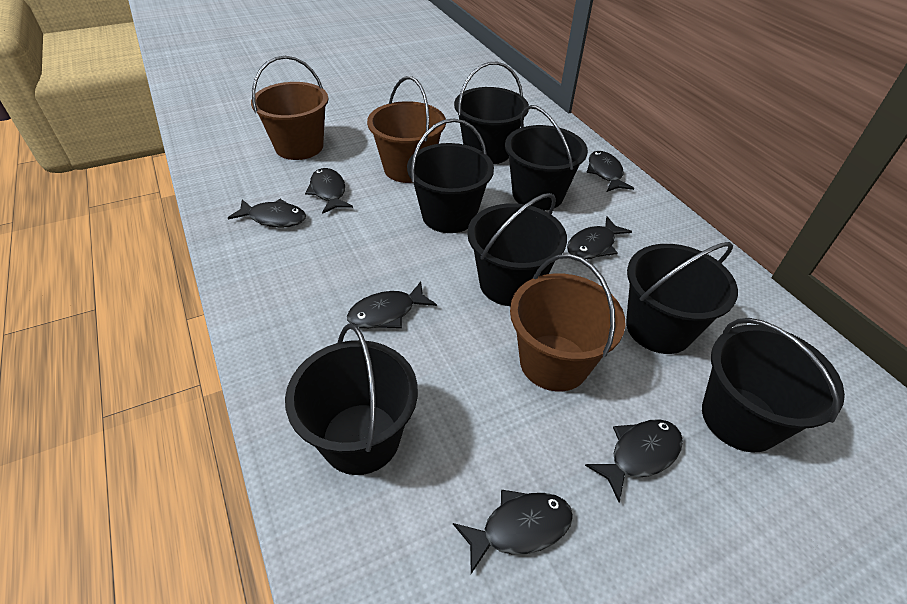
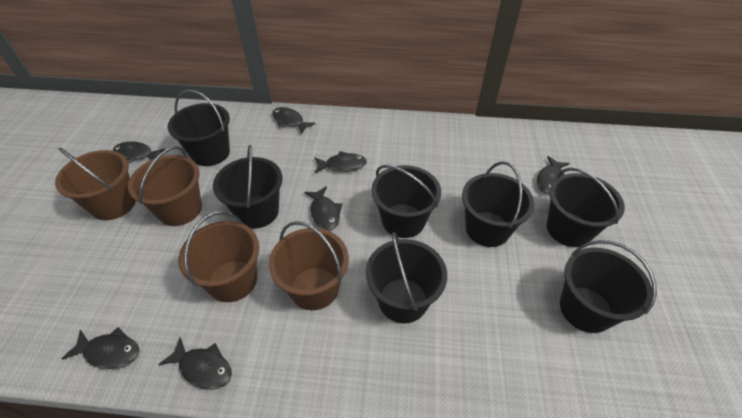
brown bucket: 3 -> 4

